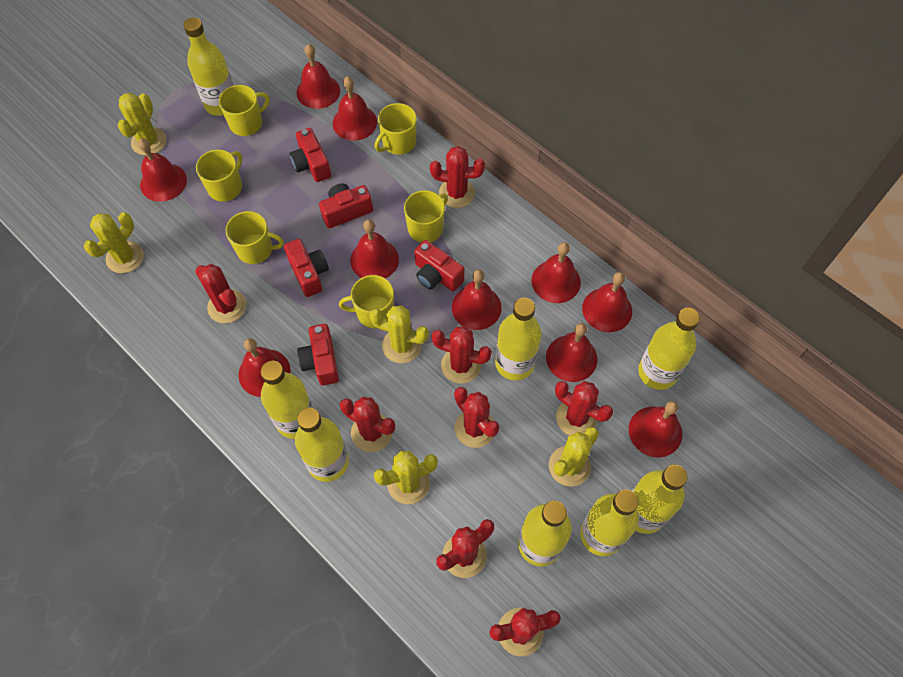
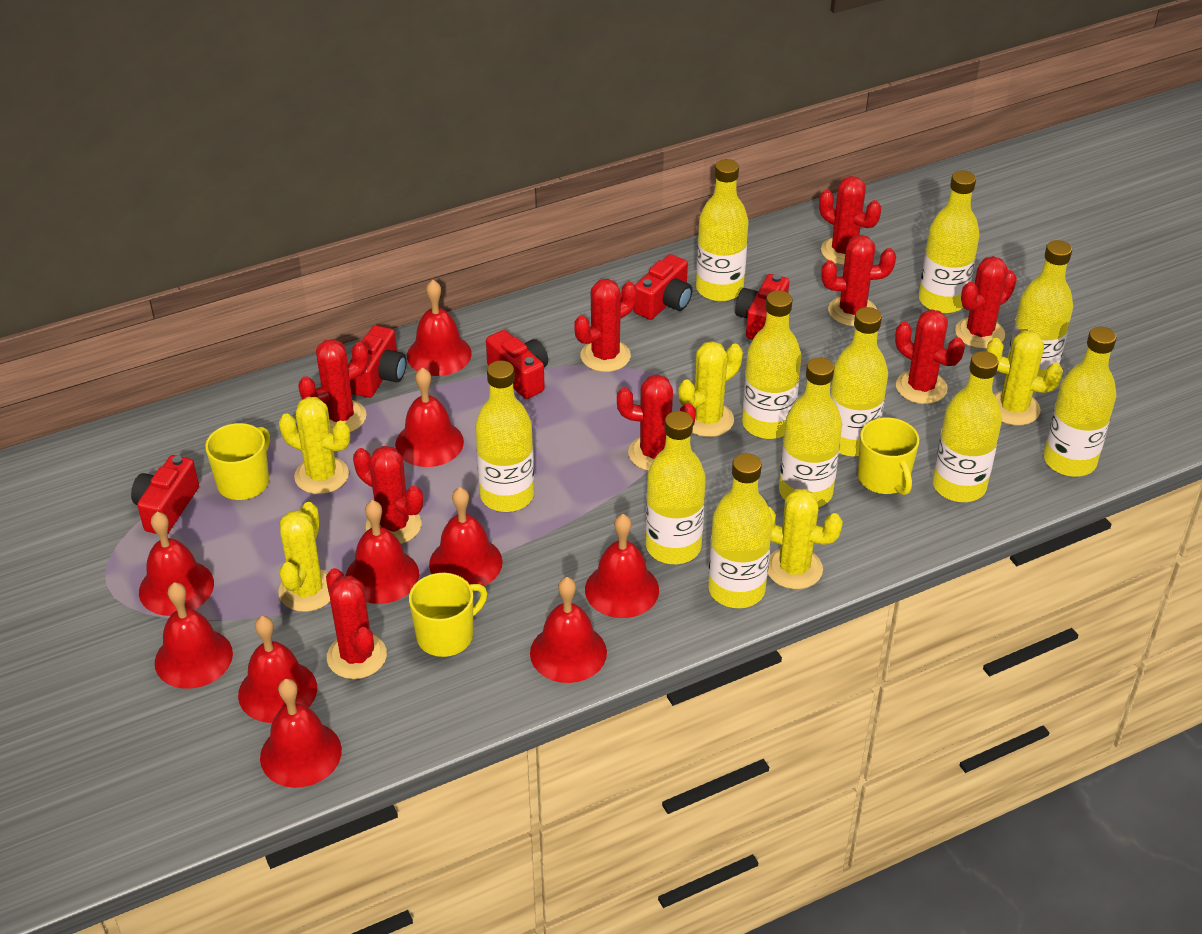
red cactus: 8 -> 9
yellow bottle: 8 -> 11
yellow mug: 6 -> 3

